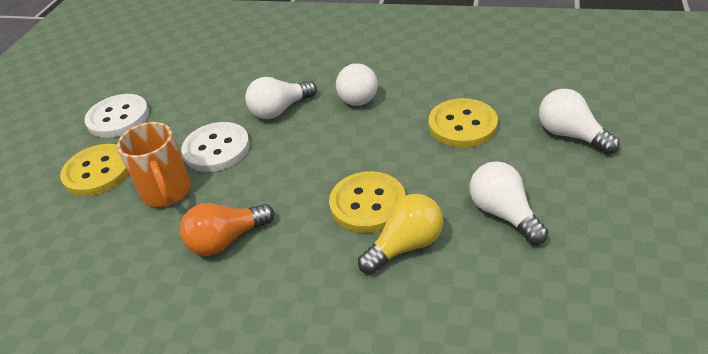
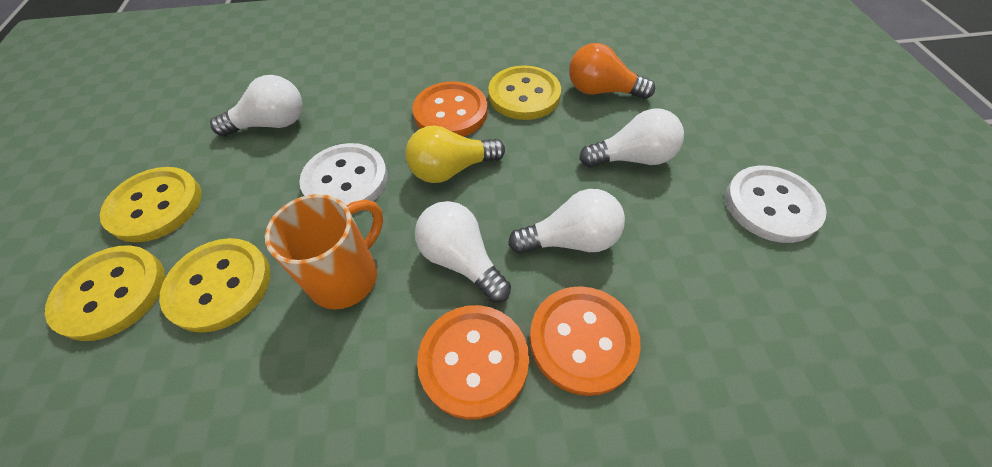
orange button: 0 -> 3
yellow button: 3 -> 4

